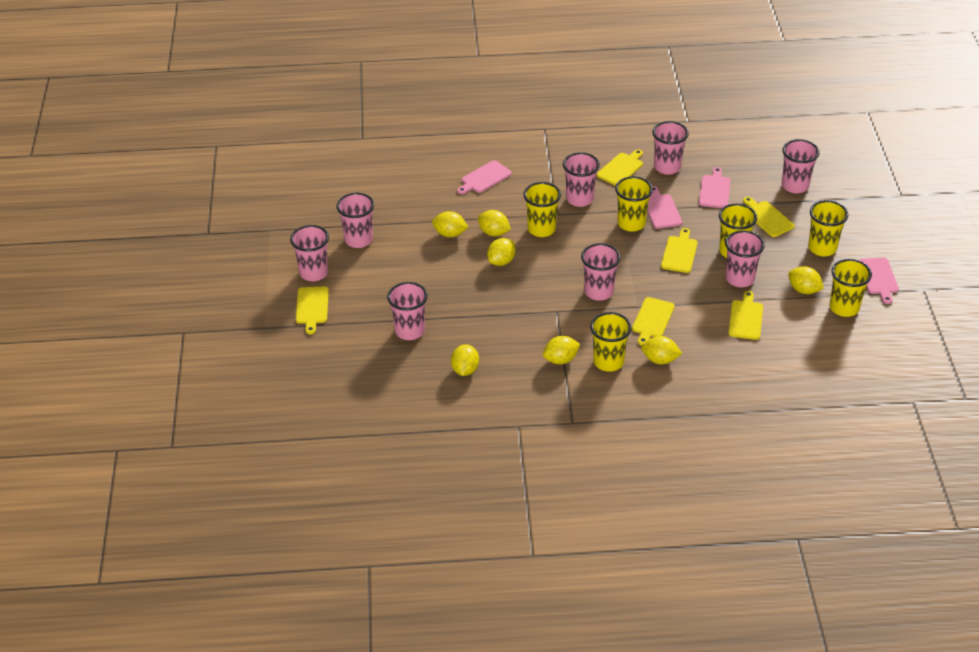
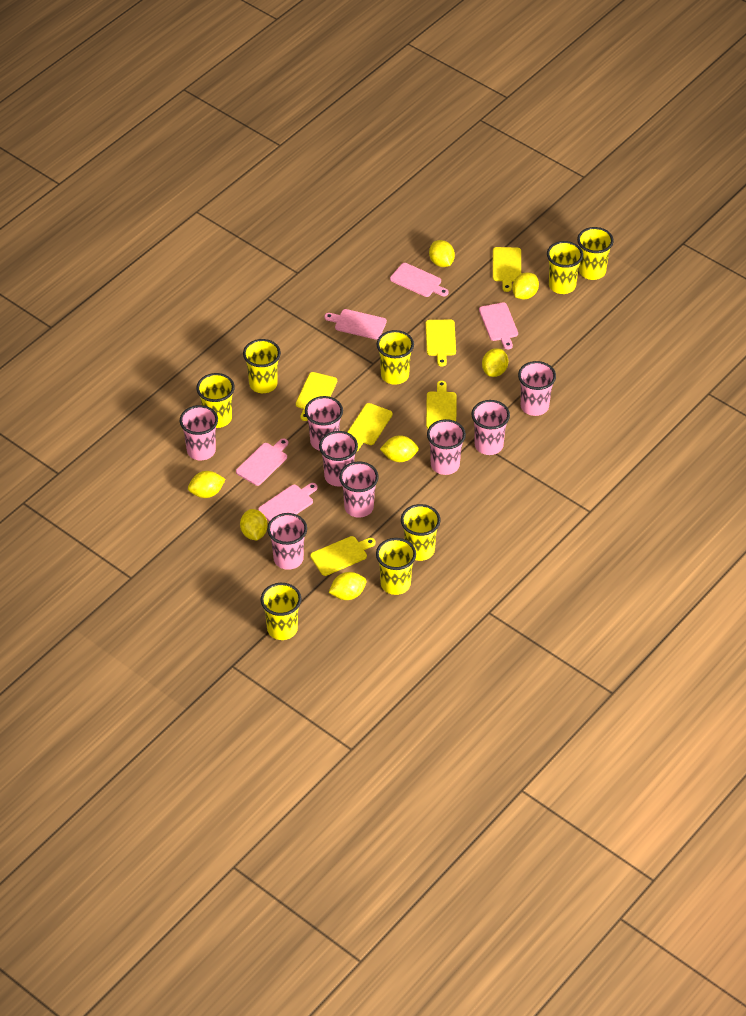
pink cutting board: 4 -> 5
yellow cup: 6 -> 8

